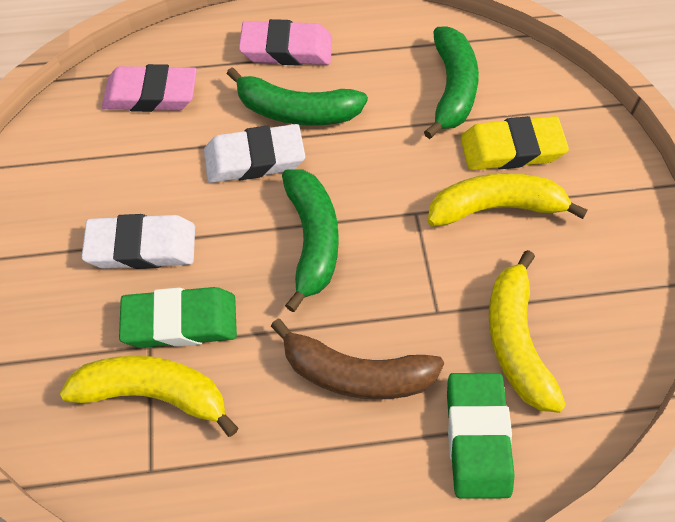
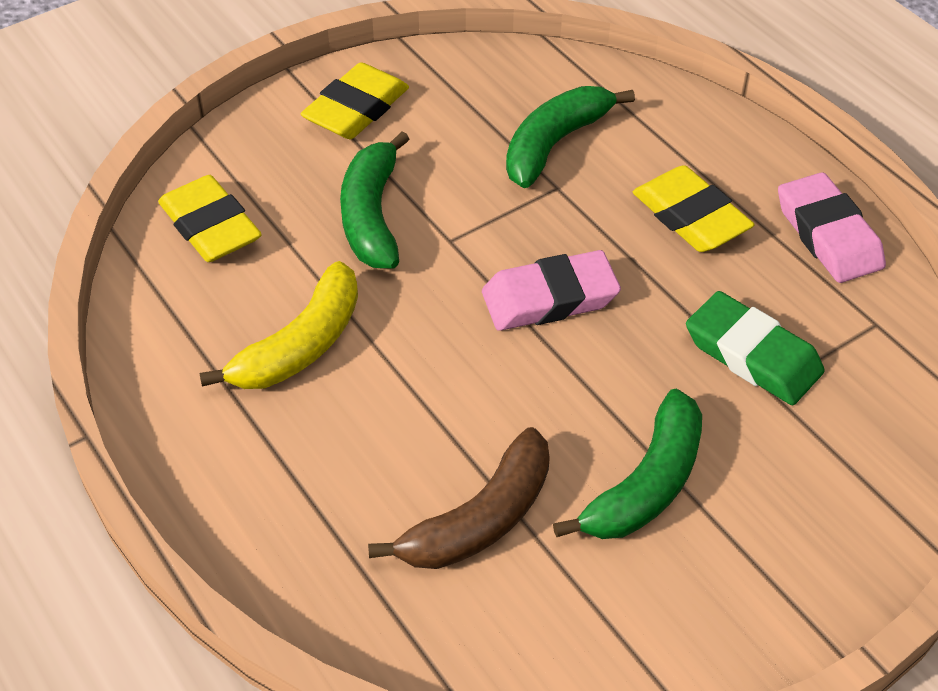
green eraser: 2 -> 1
white eraser: 2 -> 0
yellow banana: 3 -> 1
yellow eraser: 1 -> 3

